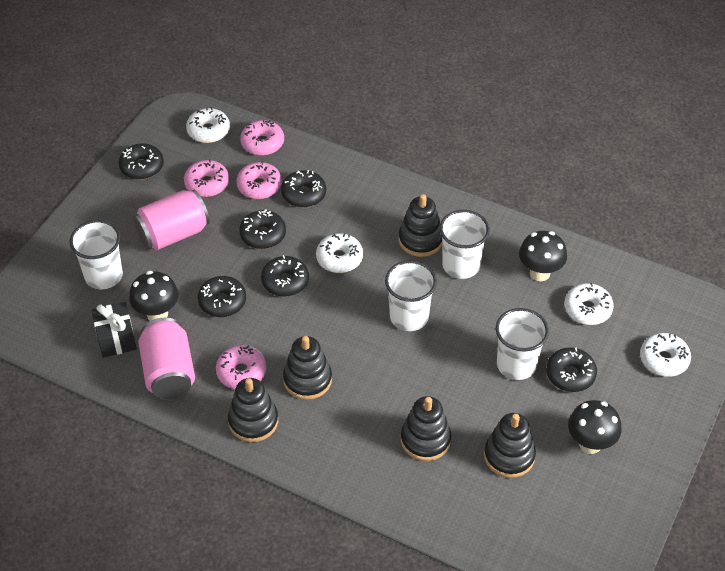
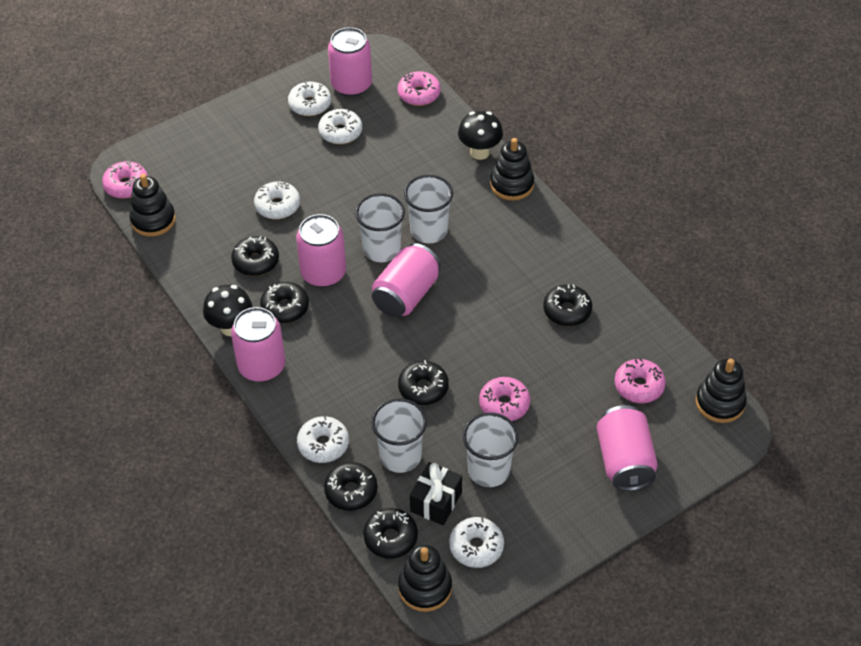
black mushroom: 3 -> 2
black stacking toy: 5 -> 4
pink can: 2 -> 5
white donut: 4 -> 5

